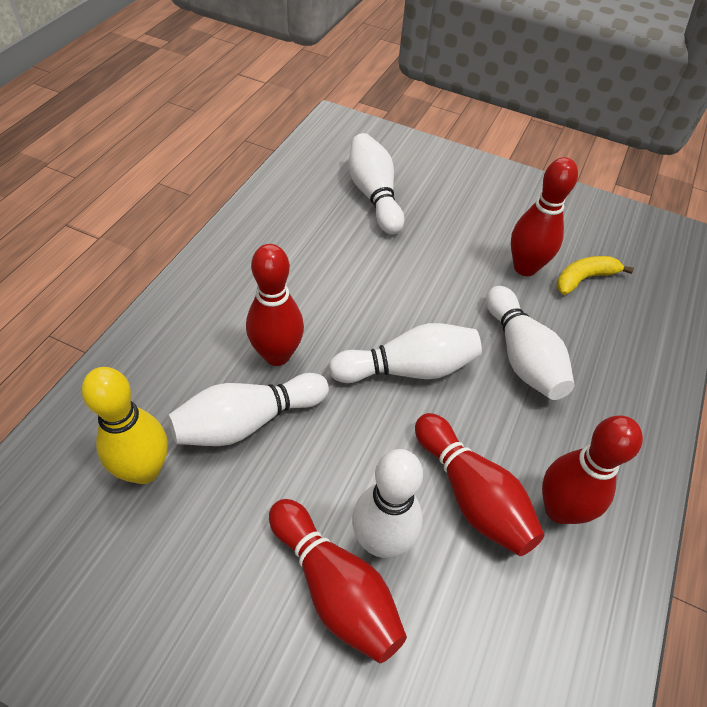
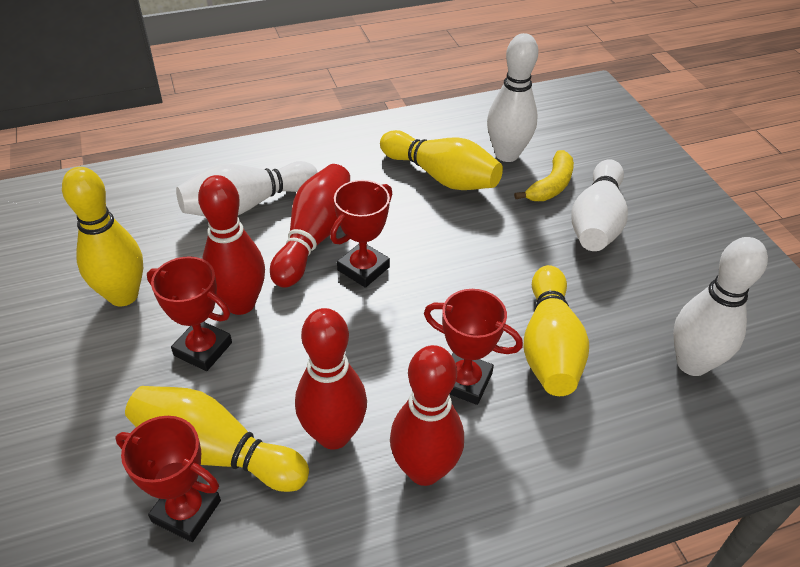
red bowling pin: 5 -> 4
red trophy: 0 -> 4
white bowling pin: 5 -> 4
yellow bowling pin: 1 -> 4

